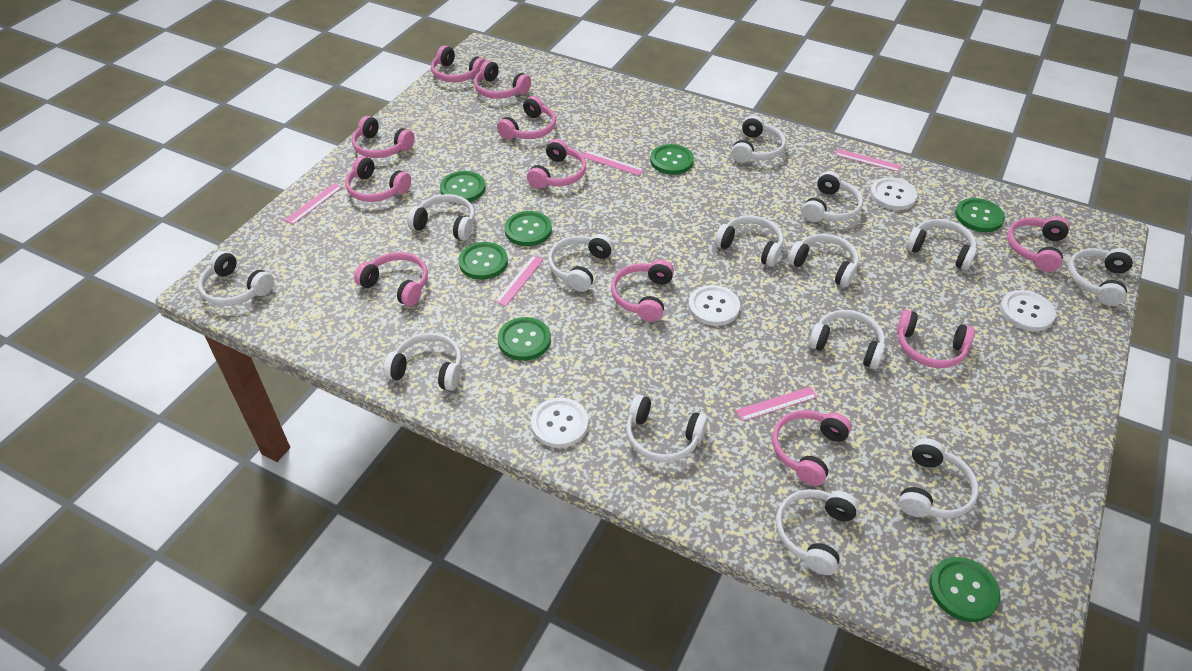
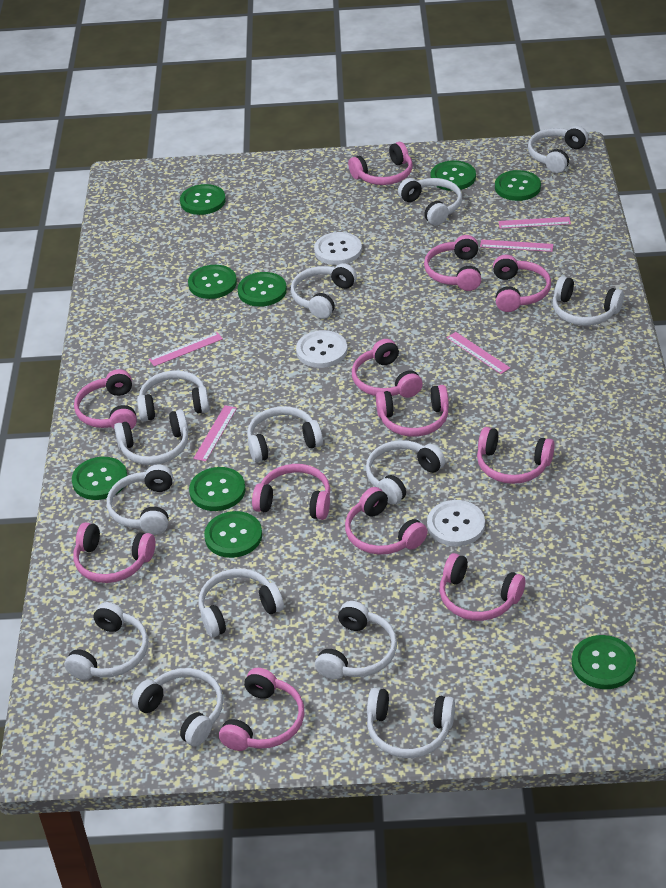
green button: 7 -> 9
pink headphones: 11 -> 12
white button: 4 -> 3

